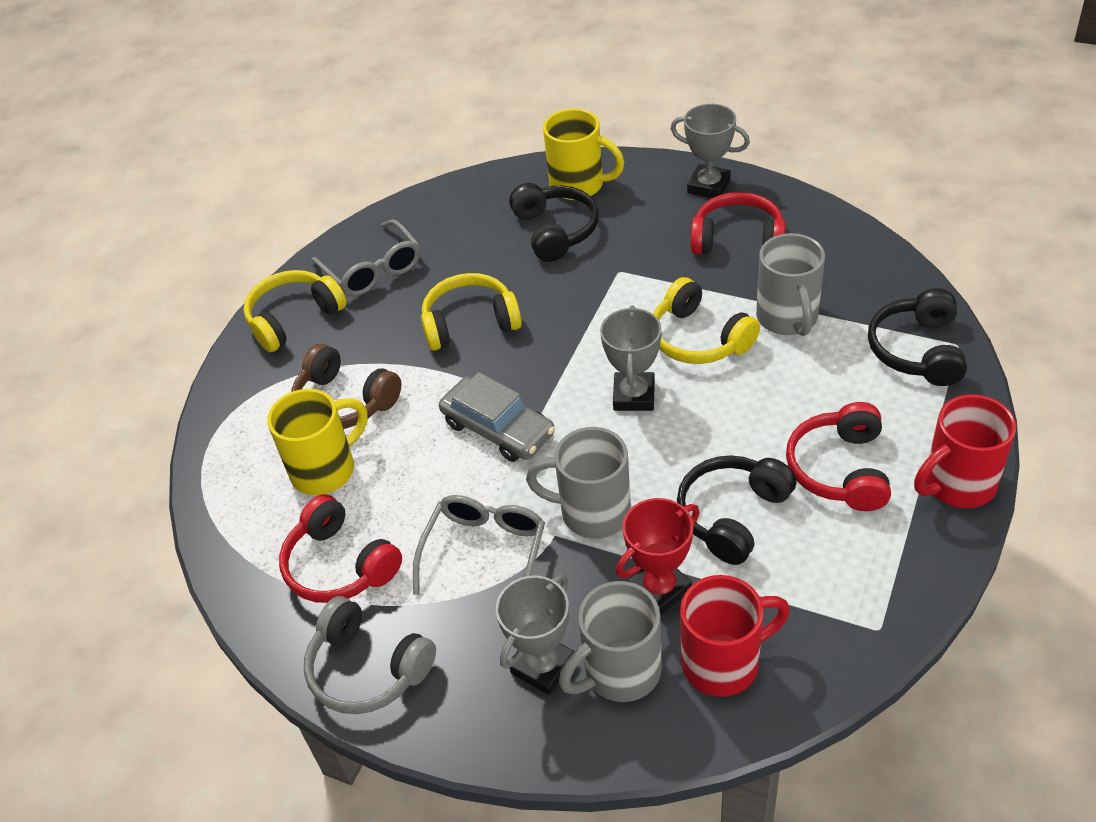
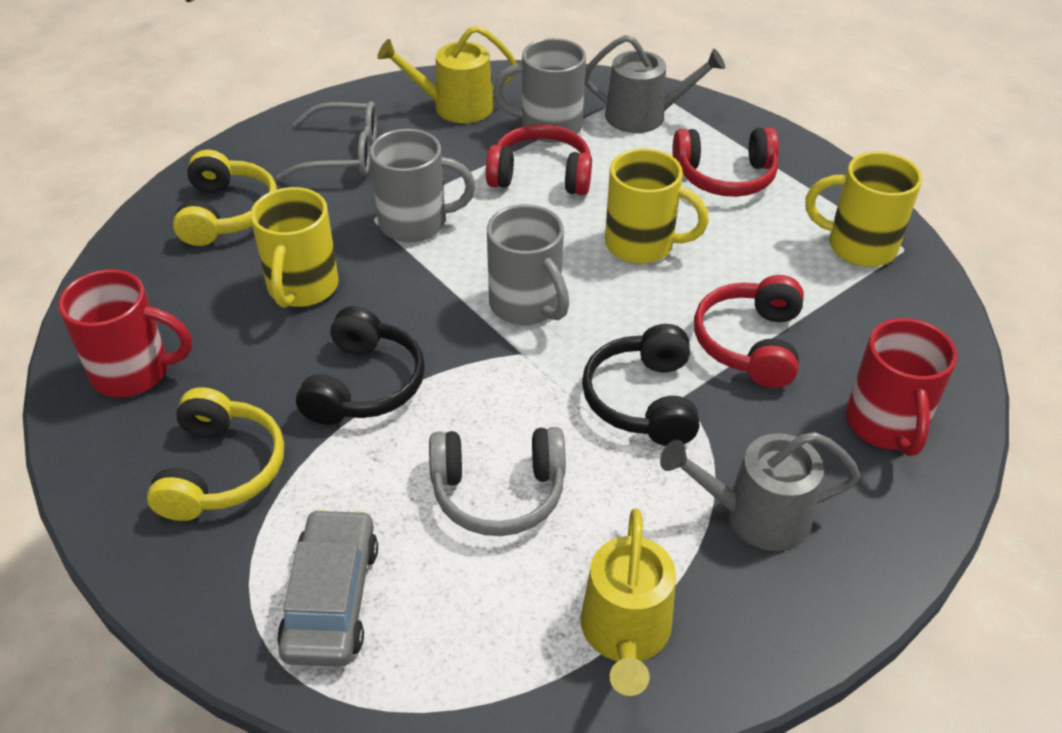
black headphones: 3 -> 2
brown headphones: 1 -> 0
grey glasses: 2 -> 1
grey trophy: 3 -> 0
grey watering can: 0 -> 2
red trophy: 1 -> 0
yellow headphones: 3 -> 2
yellow mug: 2 -> 3
yellow watering can: 0 -> 2

